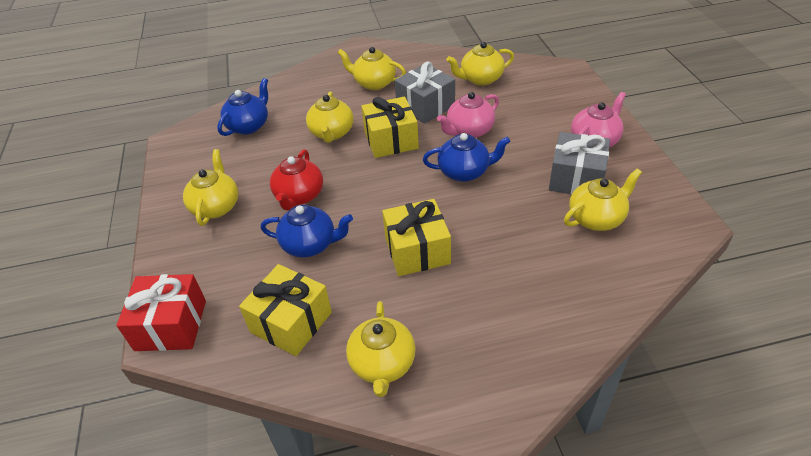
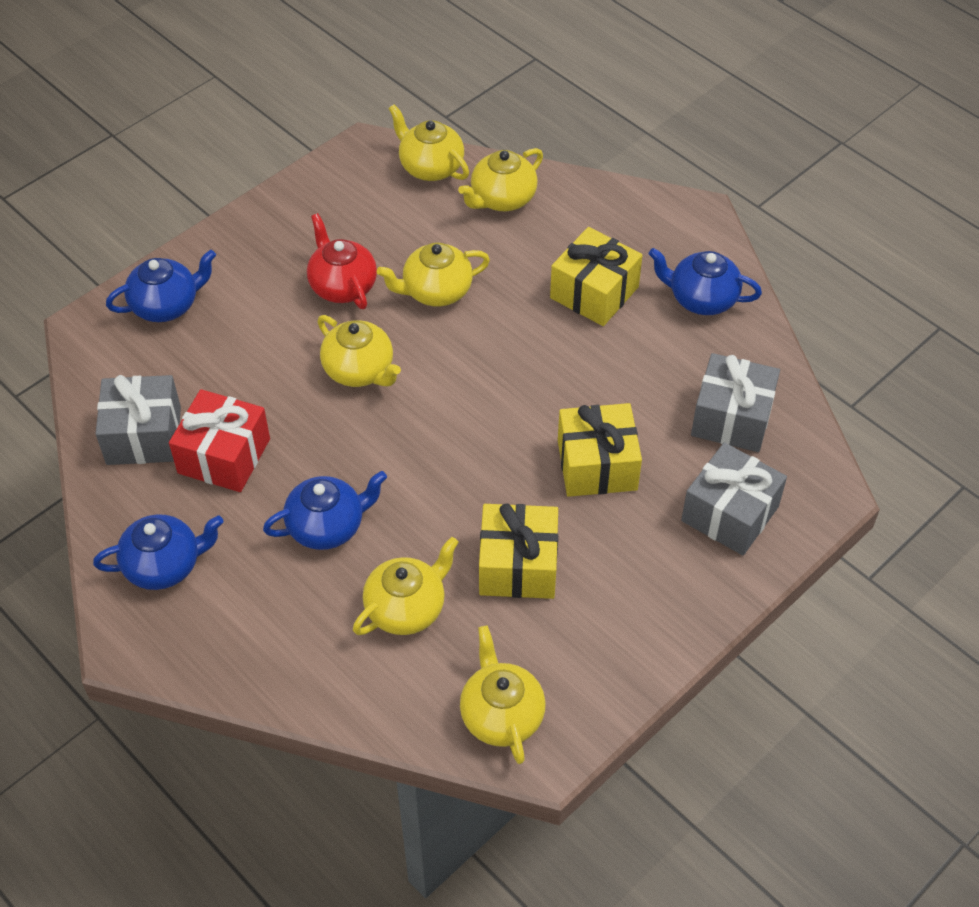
blue teapot: 3 -> 4
grey gift: 2 -> 3
pink teapot: 2 -> 0

